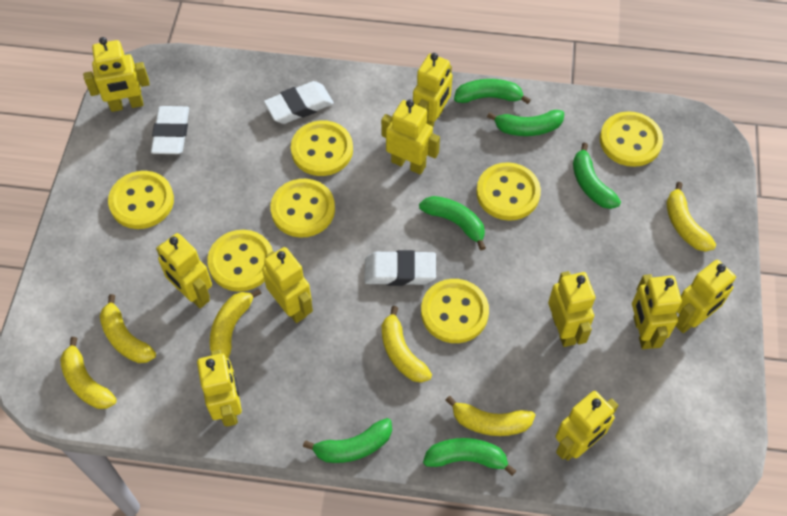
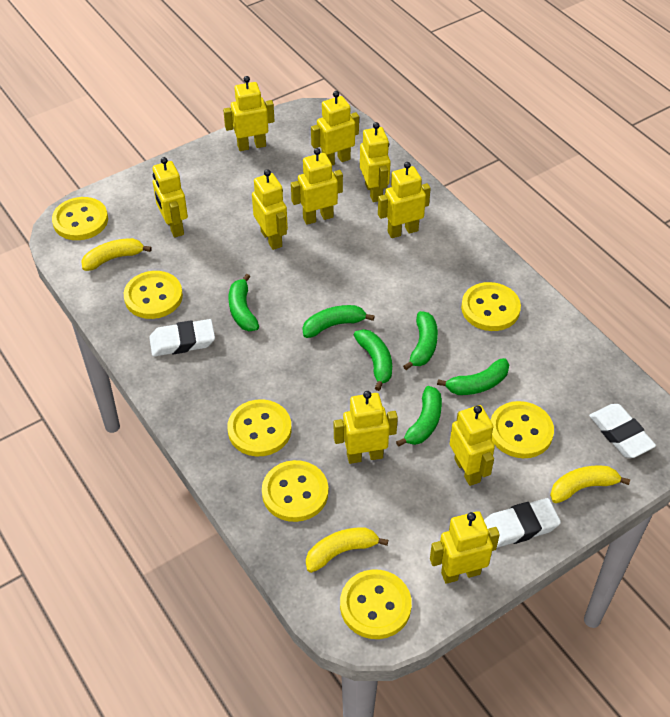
yellow banana: 6 -> 3

